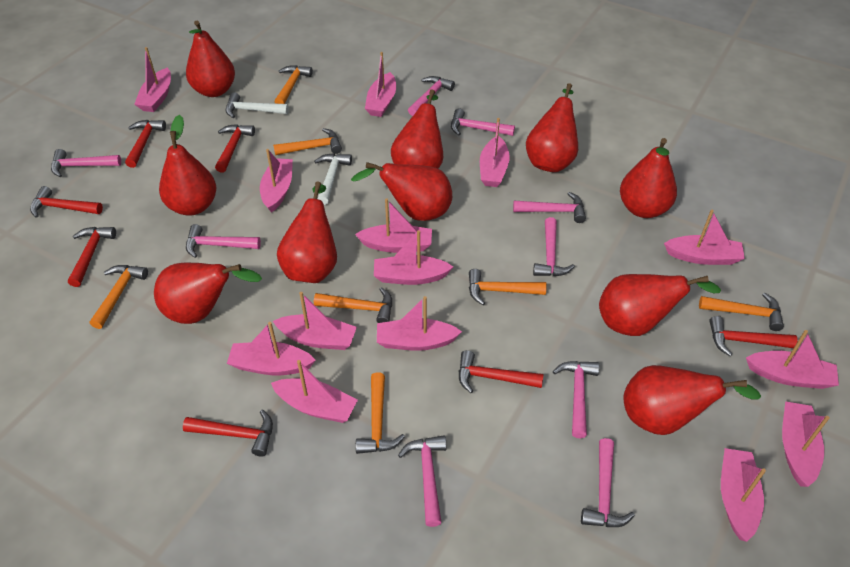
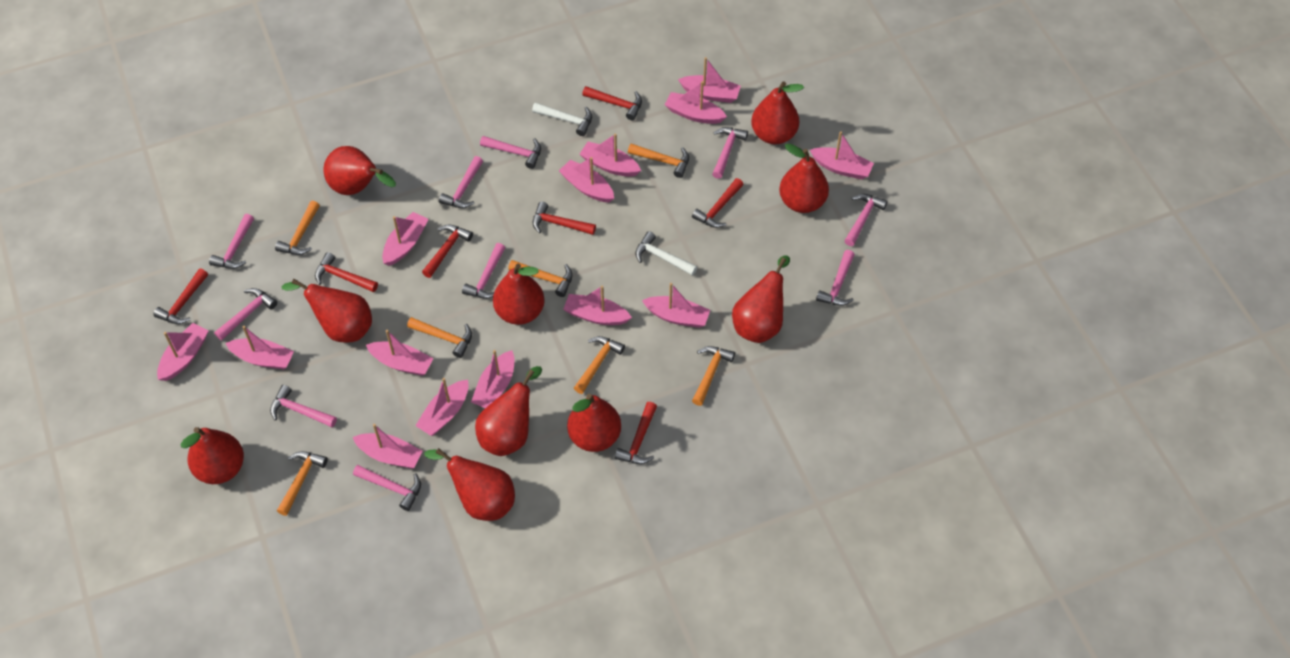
pink hammer: 9 -> 10

